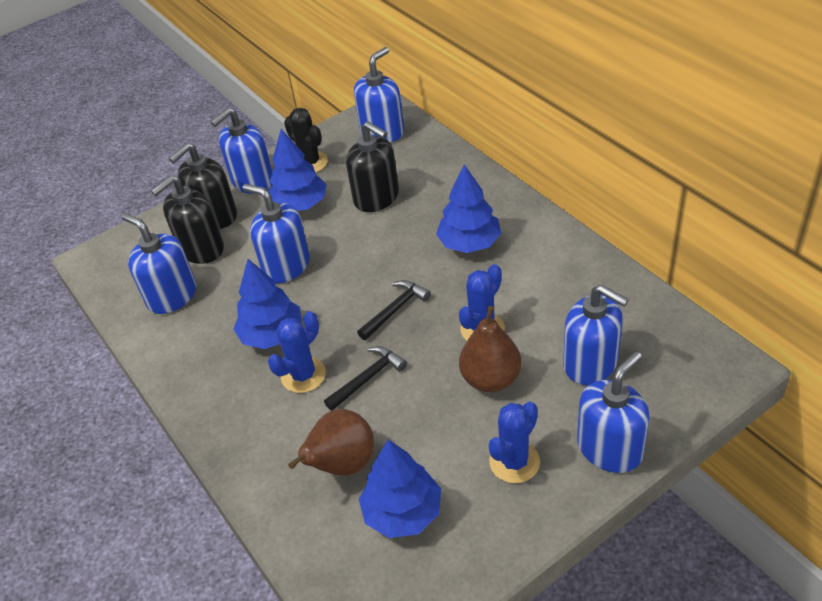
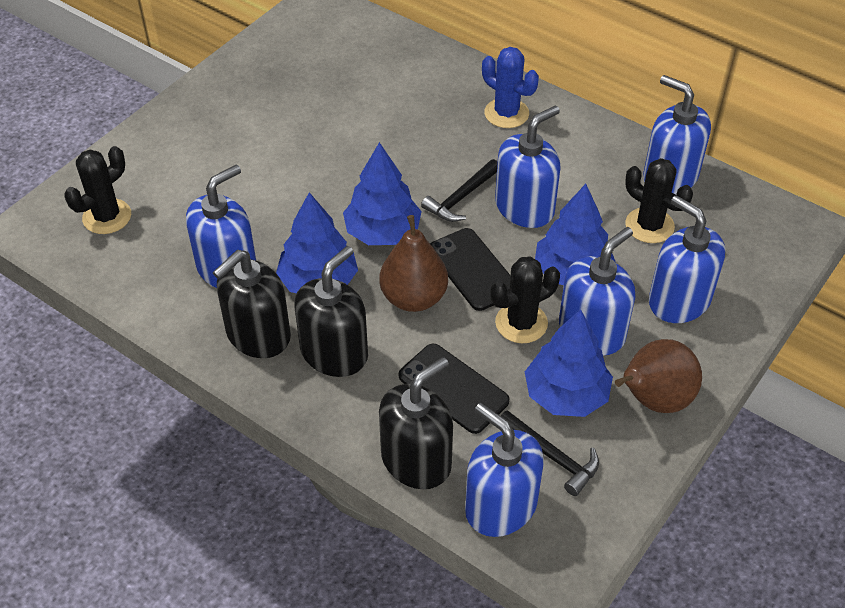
black cactus: 1 -> 3
black phone: 0 -> 2
blue cactus: 3 -> 1

